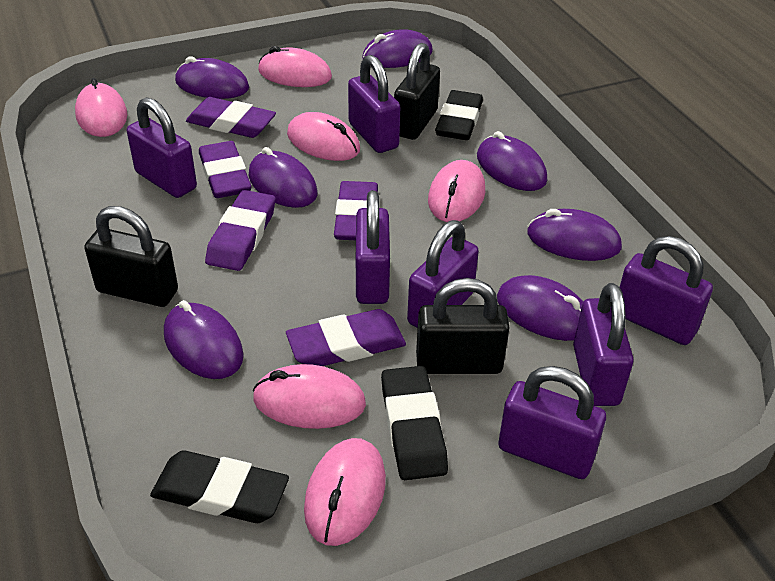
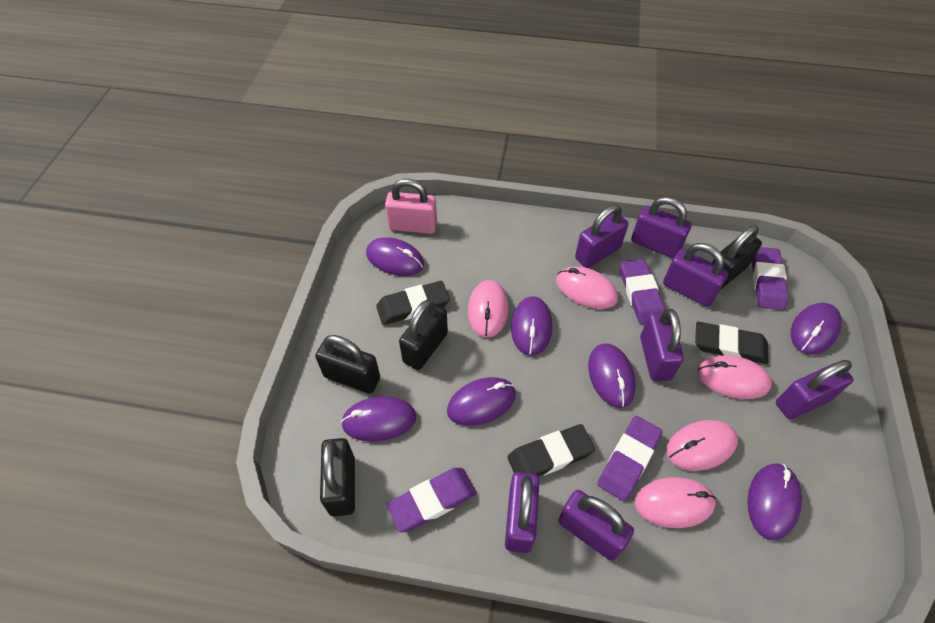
black padlock: 3 -> 4
pink mouse: 6 -> 5
pink padlock: 0 -> 1
purple eraser: 5 -> 4

